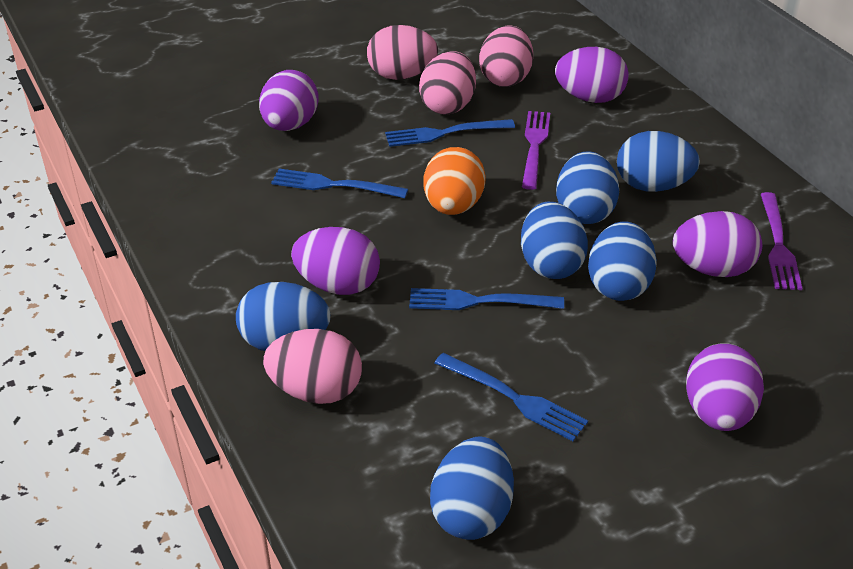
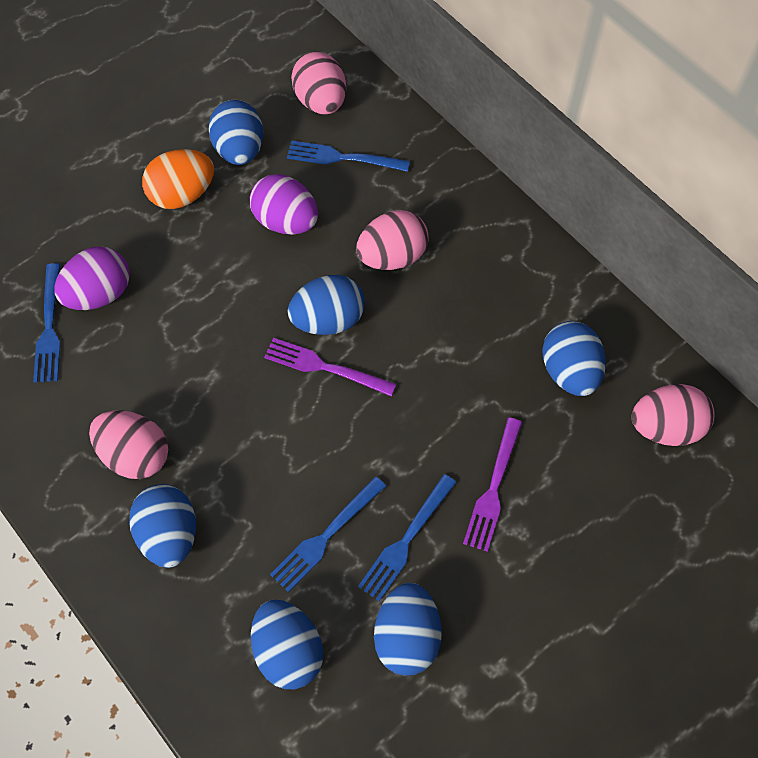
purple egg: 5 -> 2

